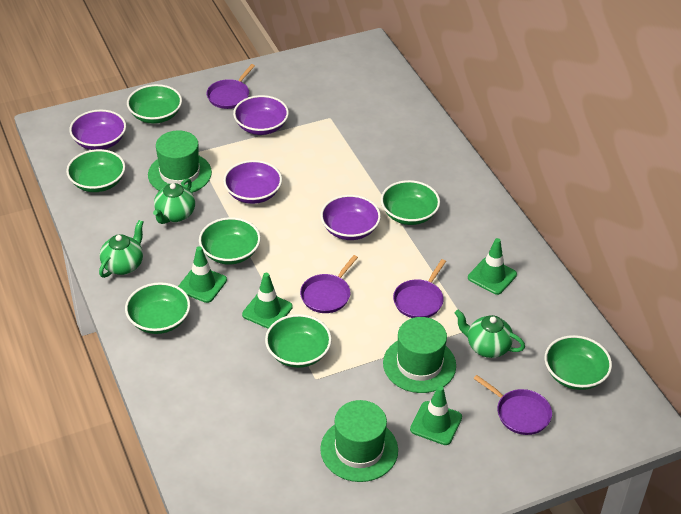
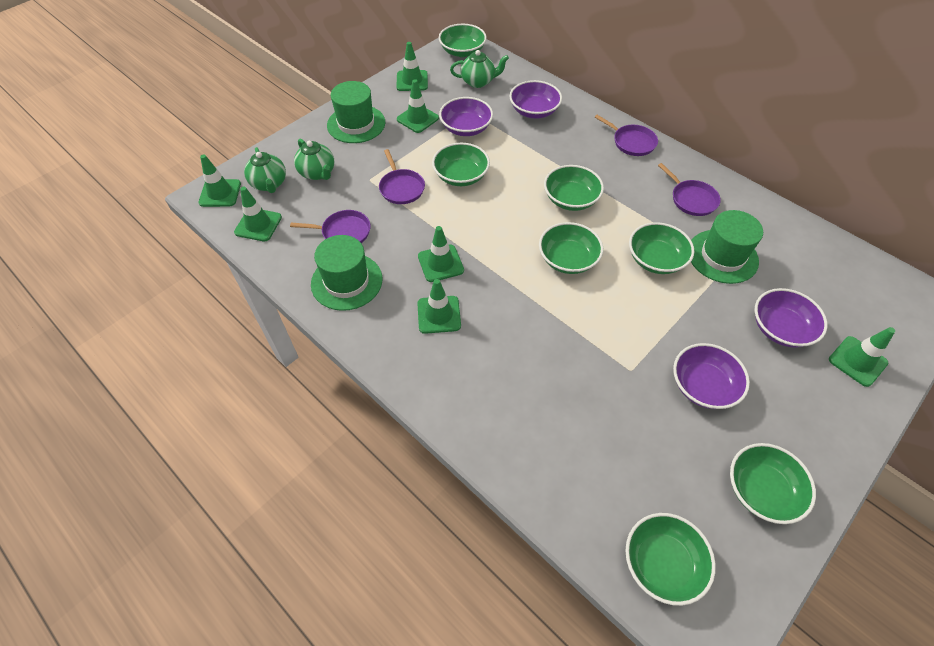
green traffic cone: 4 -> 7

